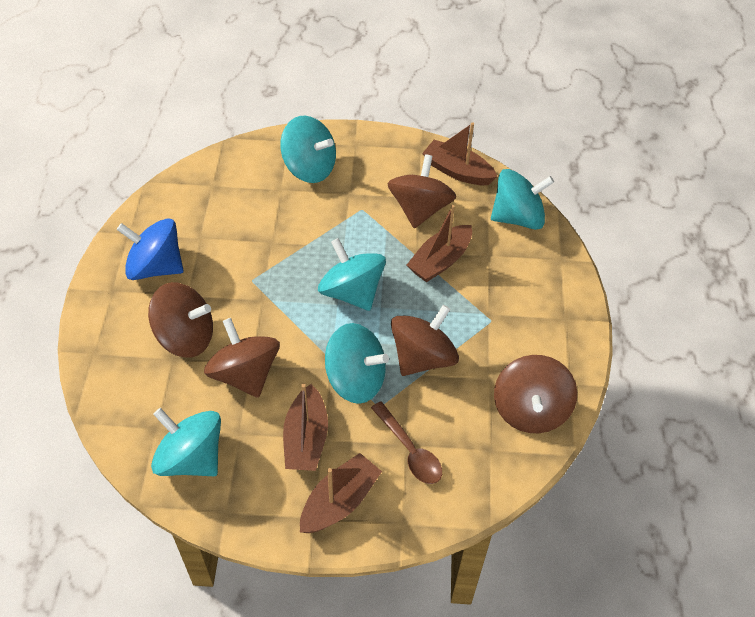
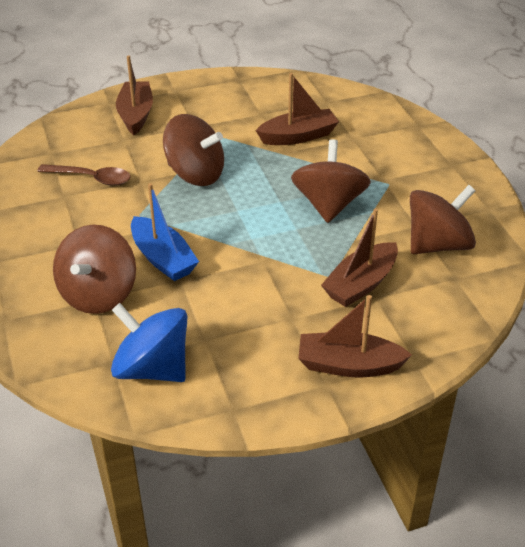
blue boat: 0 -> 1
brown spinning top: 5 -> 4
turquoise spinning top: 5 -> 0

